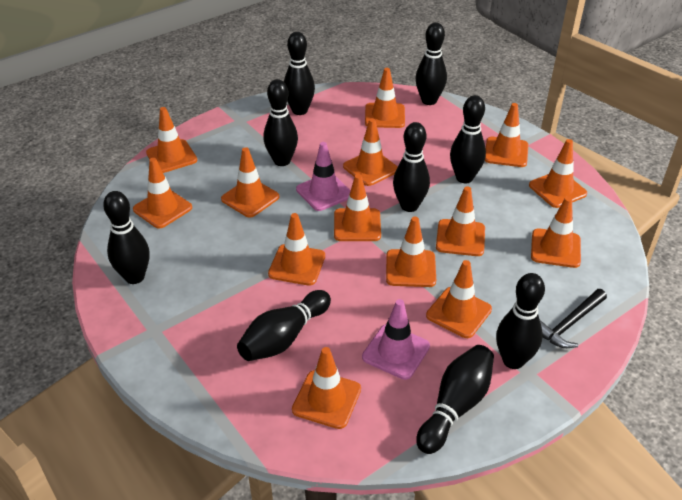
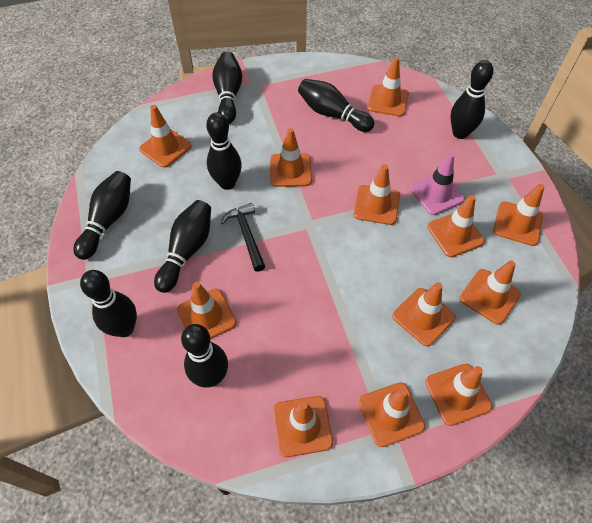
black bowling pin: 9 -> 8
orange traffic cone: 14 -> 12
pink traffic cone: 2 -> 1

